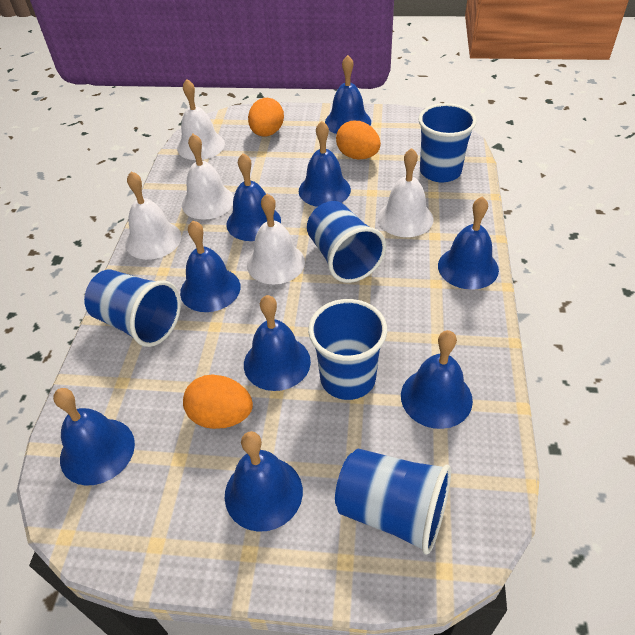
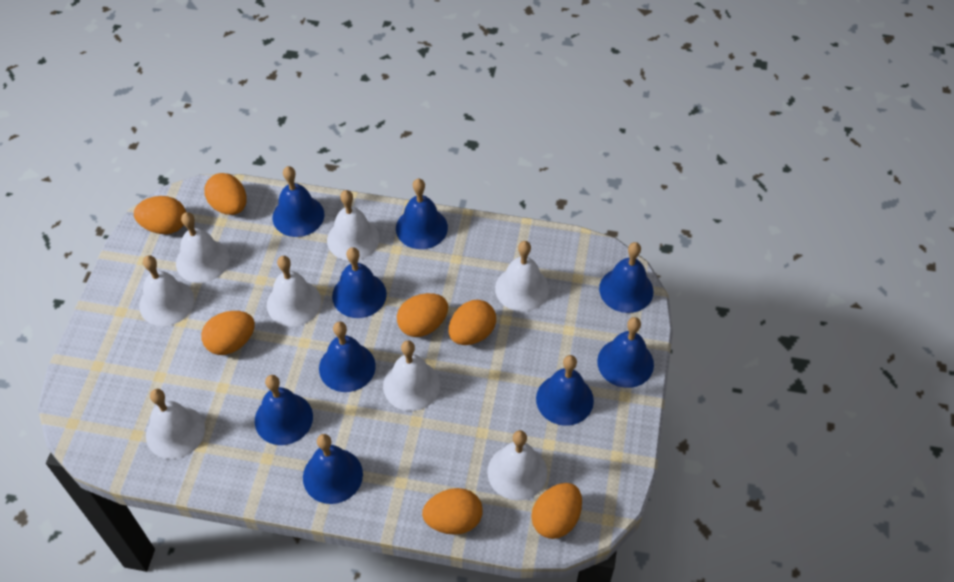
blue cup: 5 -> 0
orange egg: 3 -> 7
white bell: 5 -> 8

